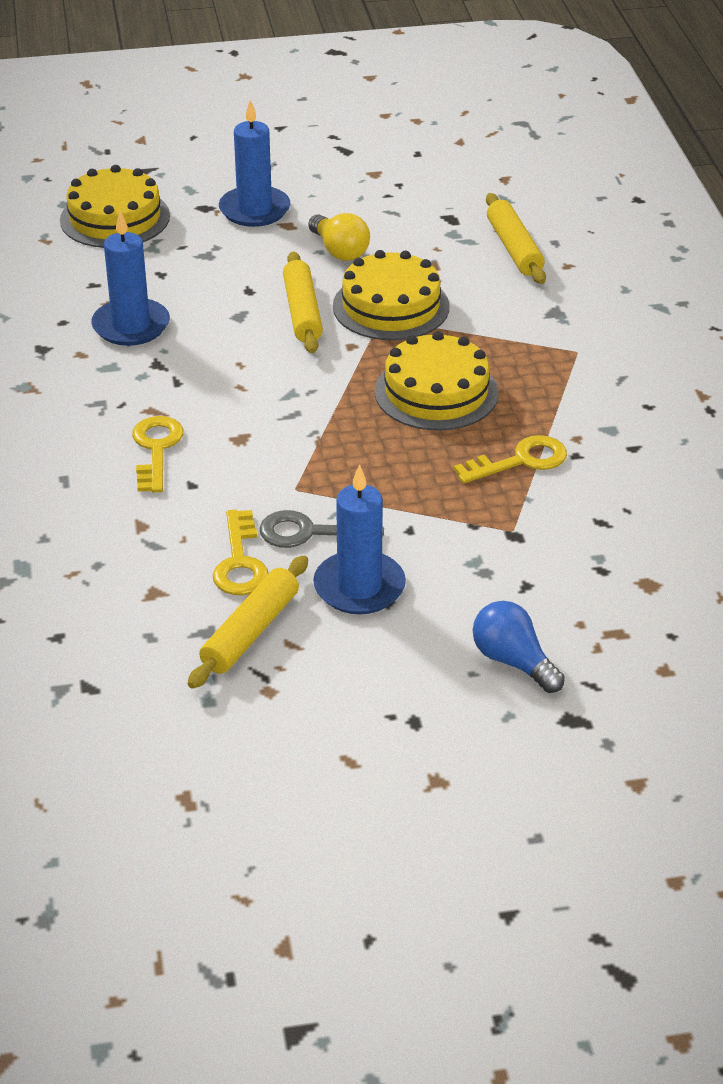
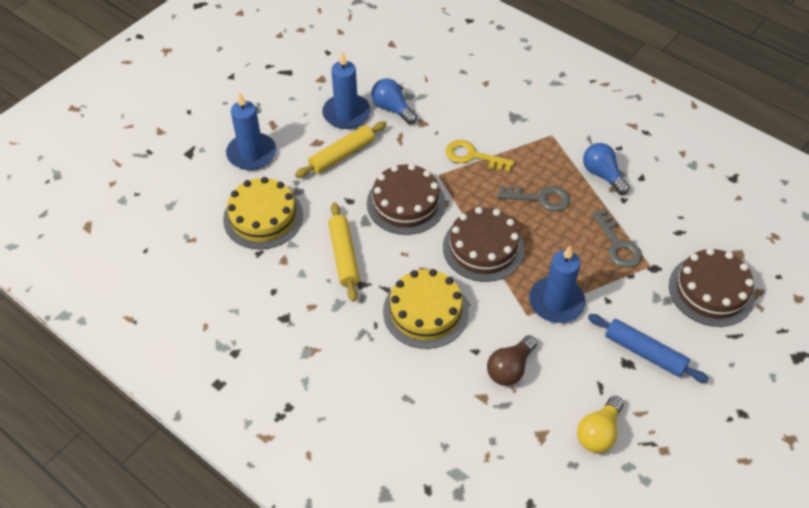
blue light bulb: 1 -> 2
blue rolling pin: 0 -> 1
brown cake: 0 -> 3
brown light bulb: 0 -> 1
grey key: 1 -> 2
yellow cake: 3 -> 2
yellow key: 3 -> 1
yellow rolling pin: 3 -> 2

